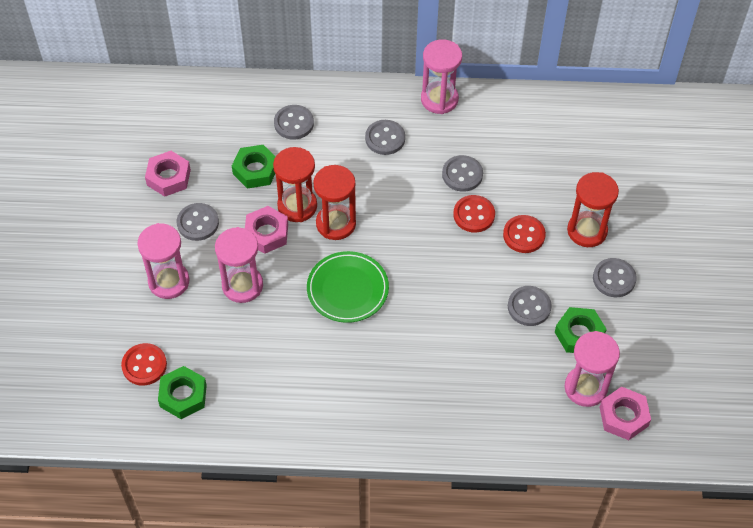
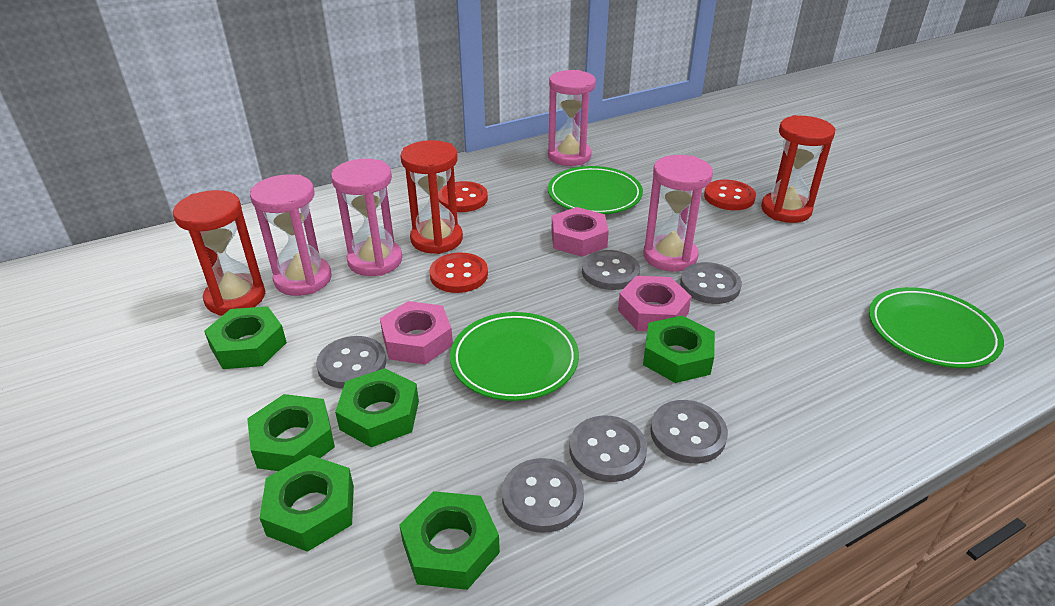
green nut: 3 -> 6
green plate: 1 -> 3

